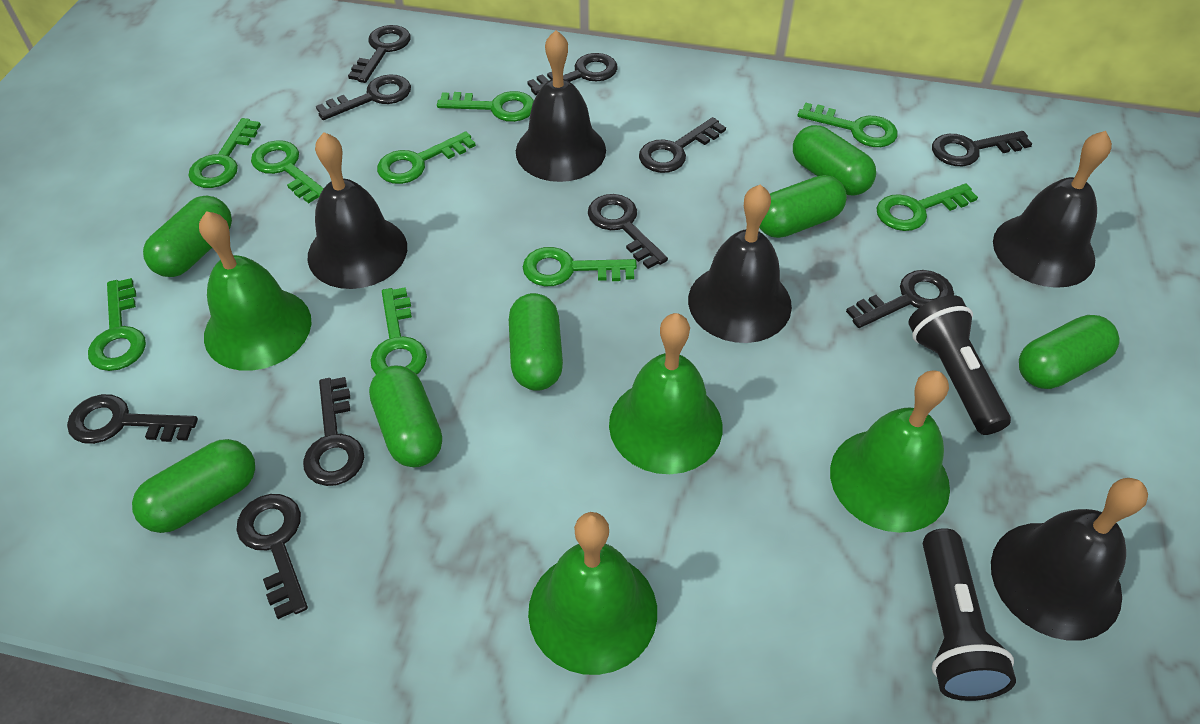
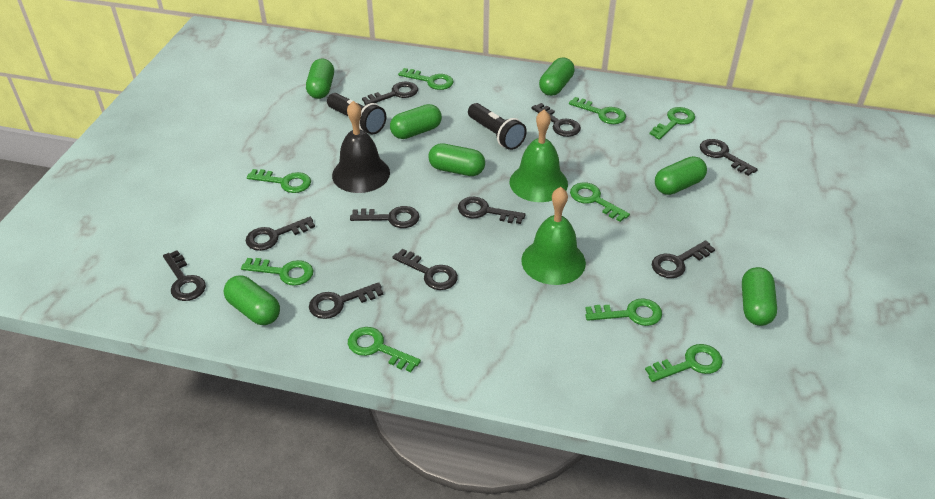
black bell: 5 -> 1
green bell: 4 -> 2

